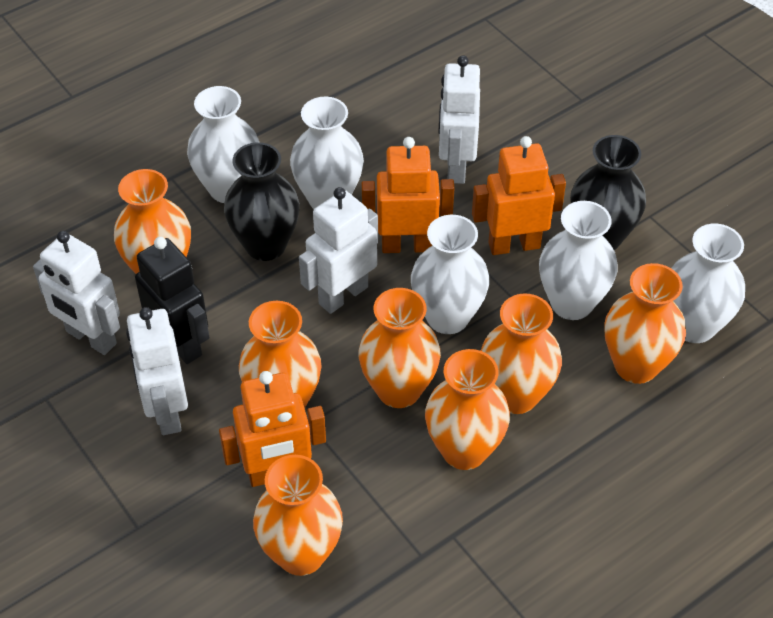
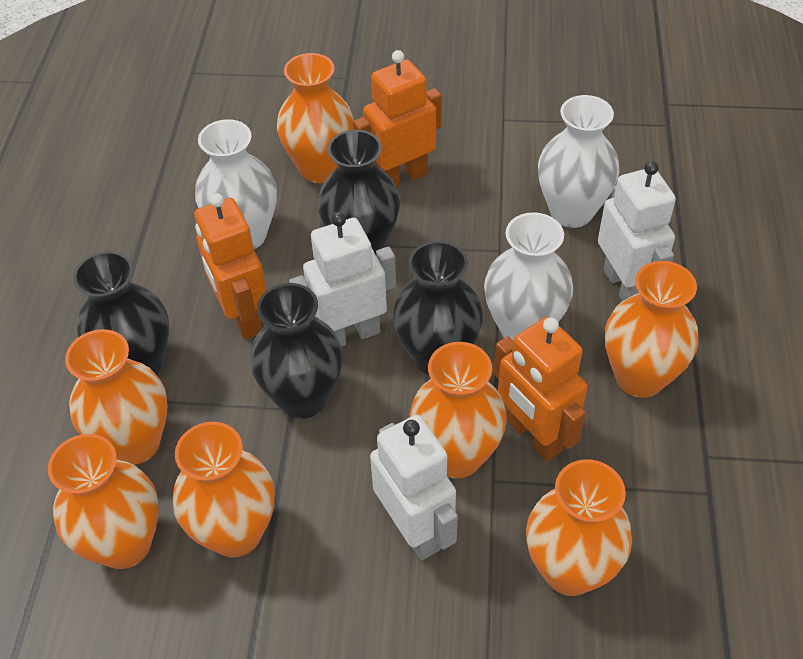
black robot: 1 -> 0
black vase: 2 -> 4
white robot: 4 -> 3
white vase: 5 -> 3

